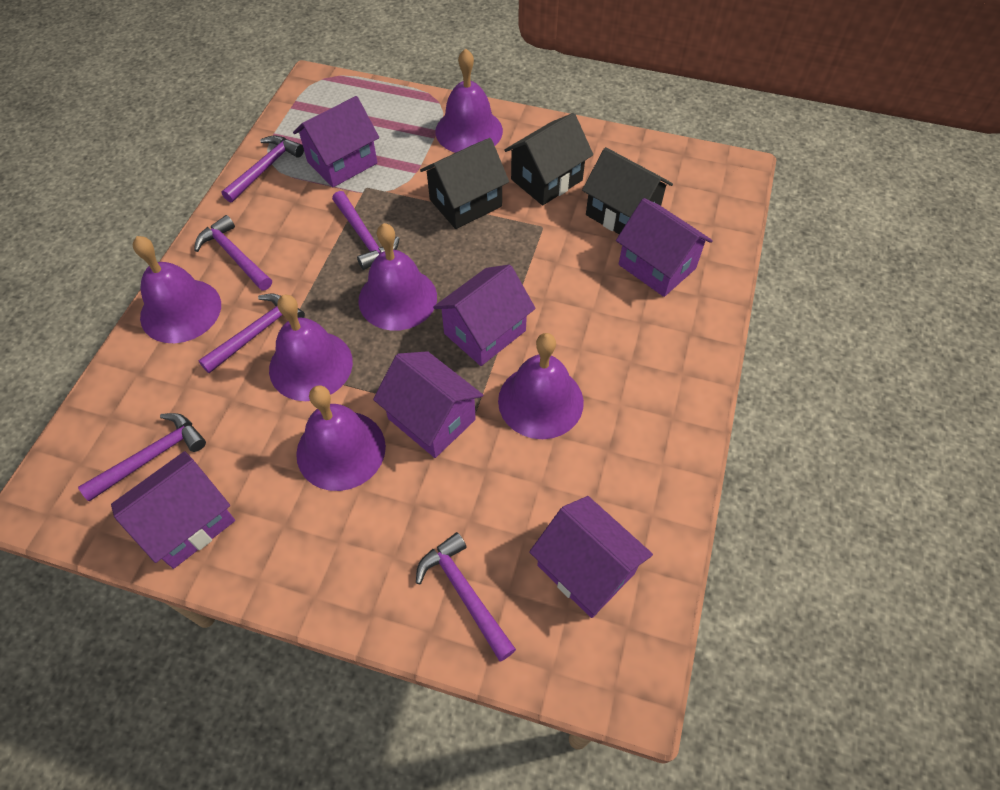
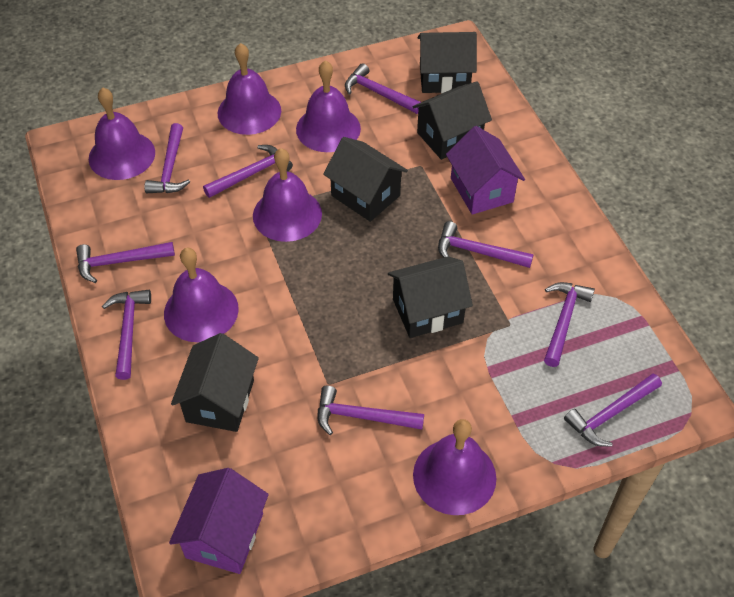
black house: 3 -> 5
purple hammer: 6 -> 9
purple house: 6 -> 2

